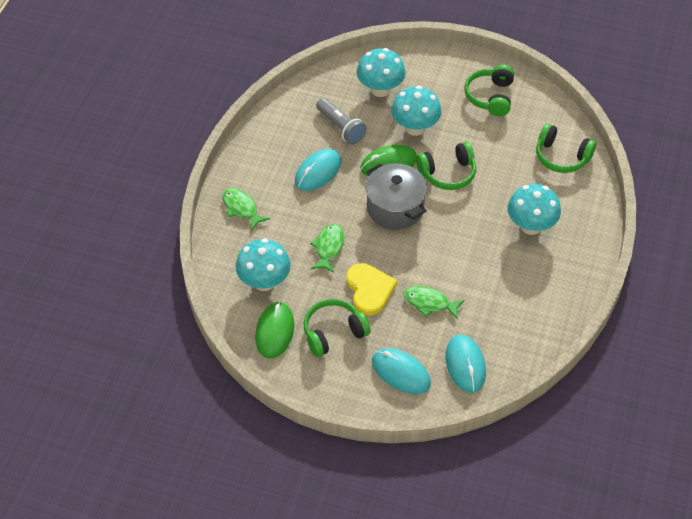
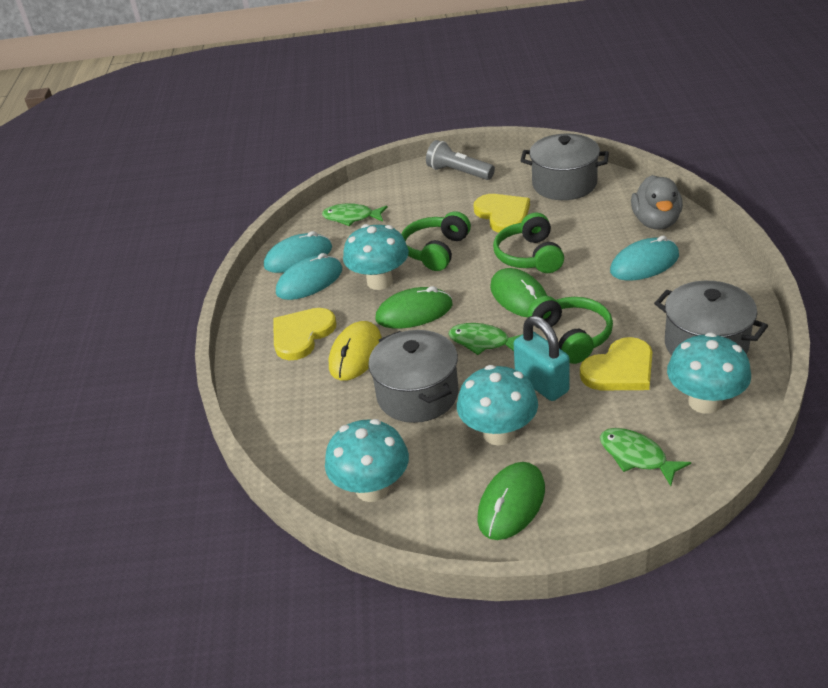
green headphones: 4 -> 3
green mouse: 2 -> 3
grey duck: 0 -> 1
grey pot: 1 -> 3
turquoise padlock: 0 -> 1
yellow heart: 1 -> 3
yellow mouse: 0 -> 1

